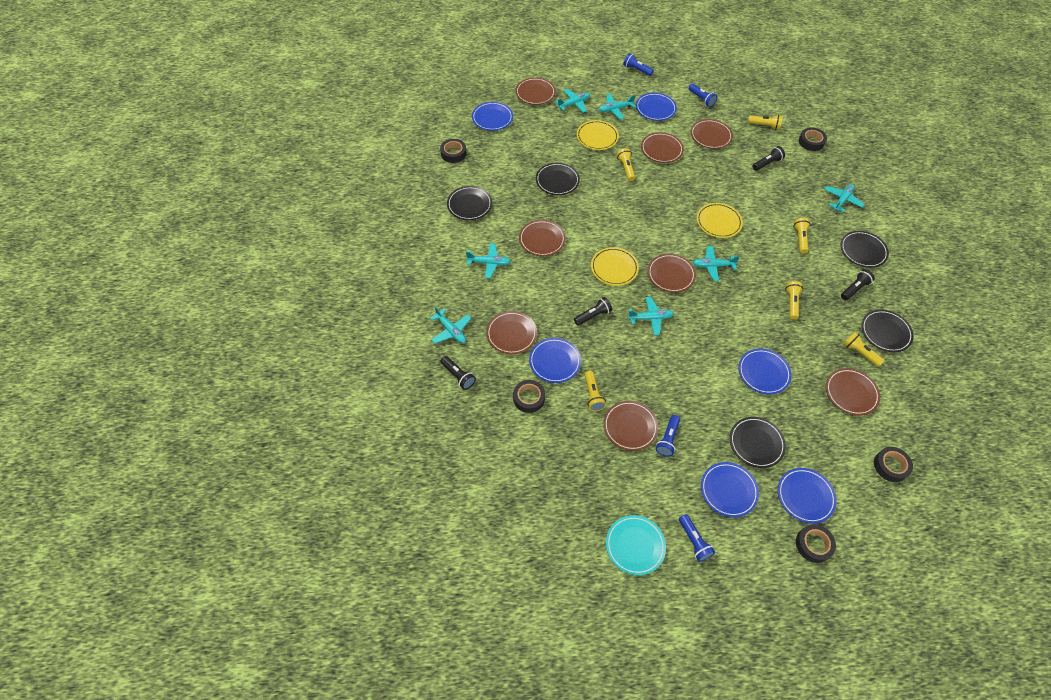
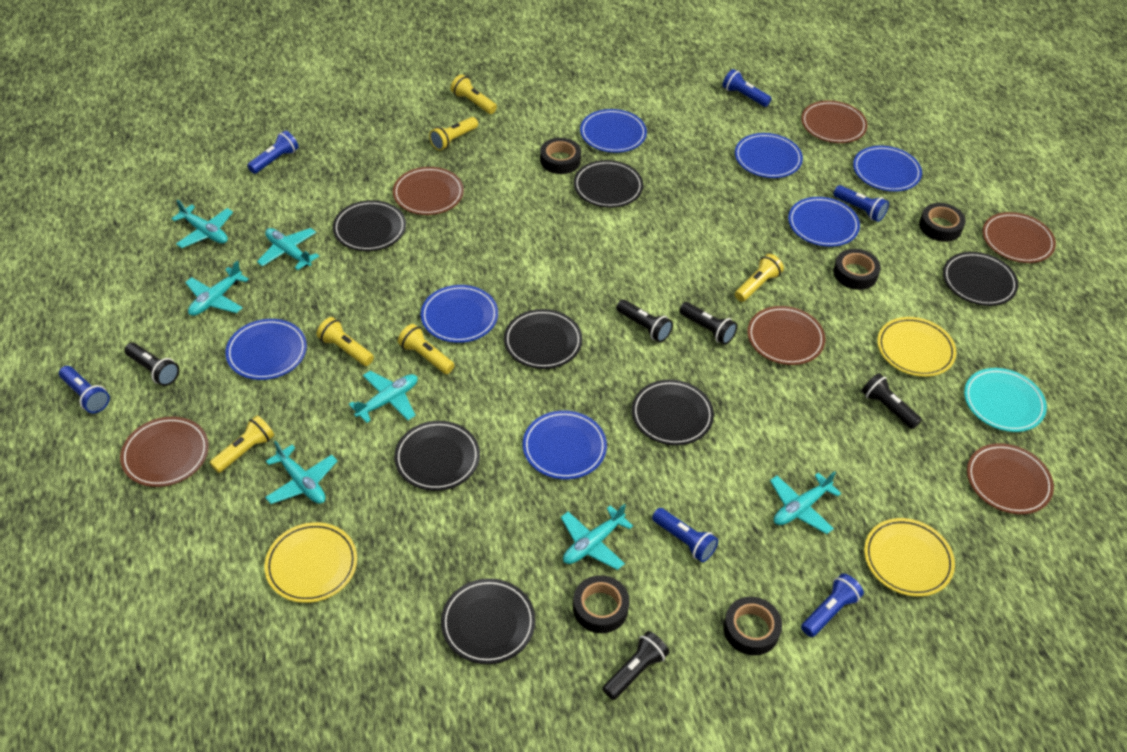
black flashlight: 4 -> 5
black plate: 5 -> 7
blue flashlight: 4 -> 6
blue plate: 6 -> 7
brown plate: 8 -> 6

